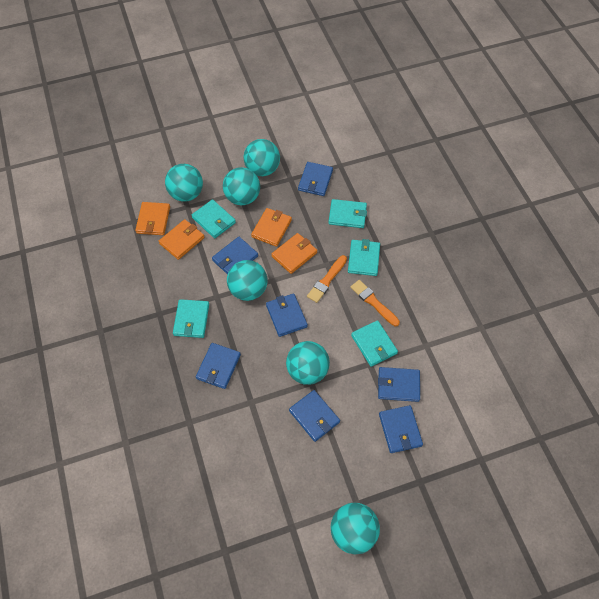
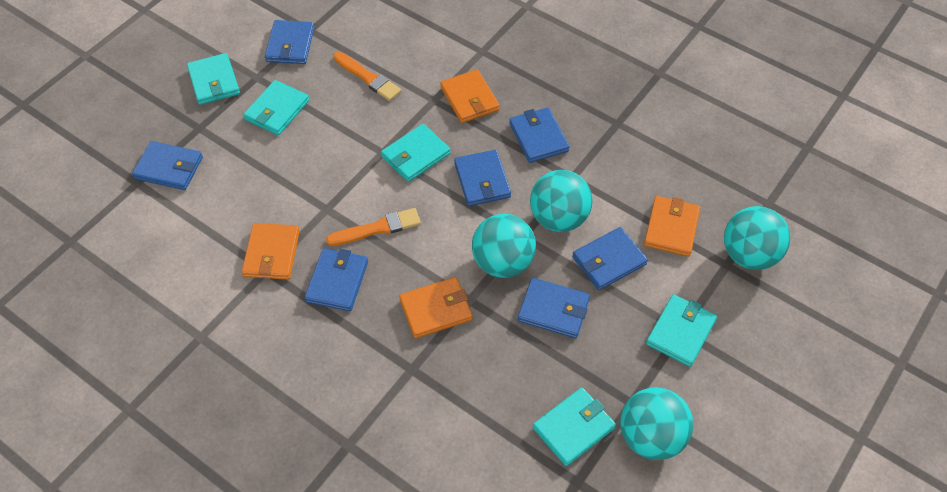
turquoise ball: 6 -> 4

